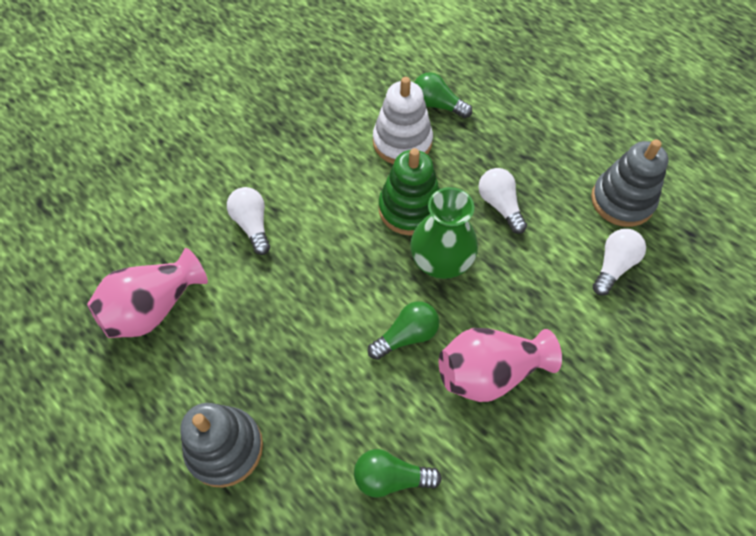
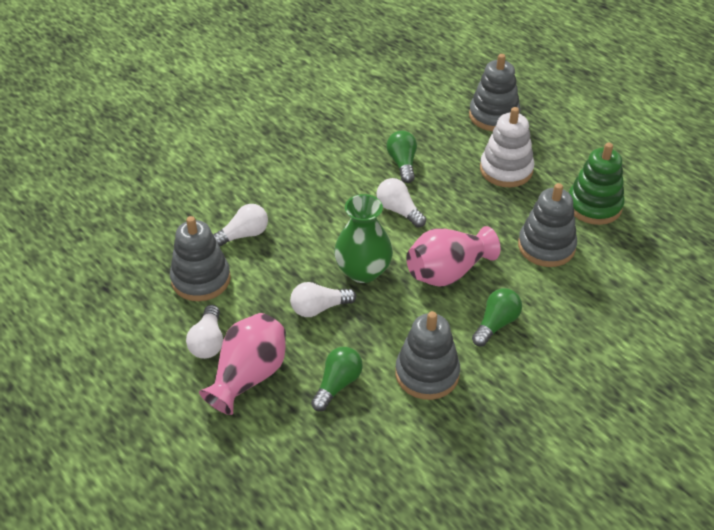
grey stacking toy: 2 -> 4
white light bulb: 3 -> 4

